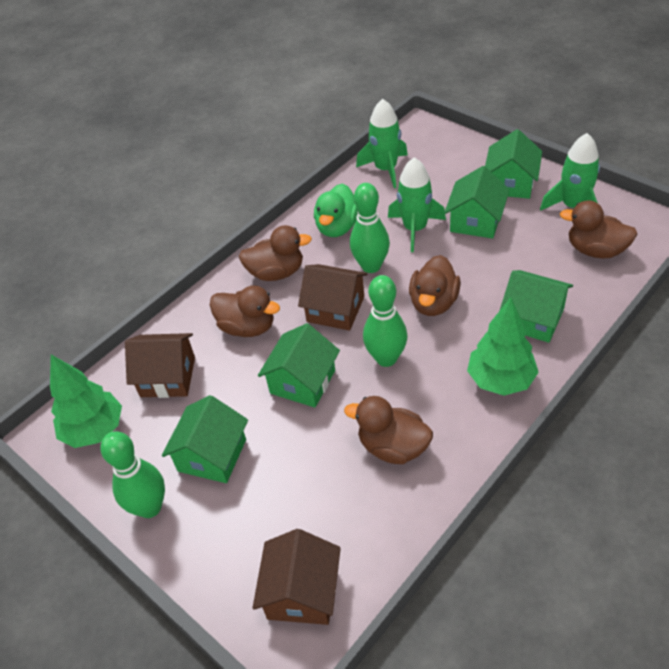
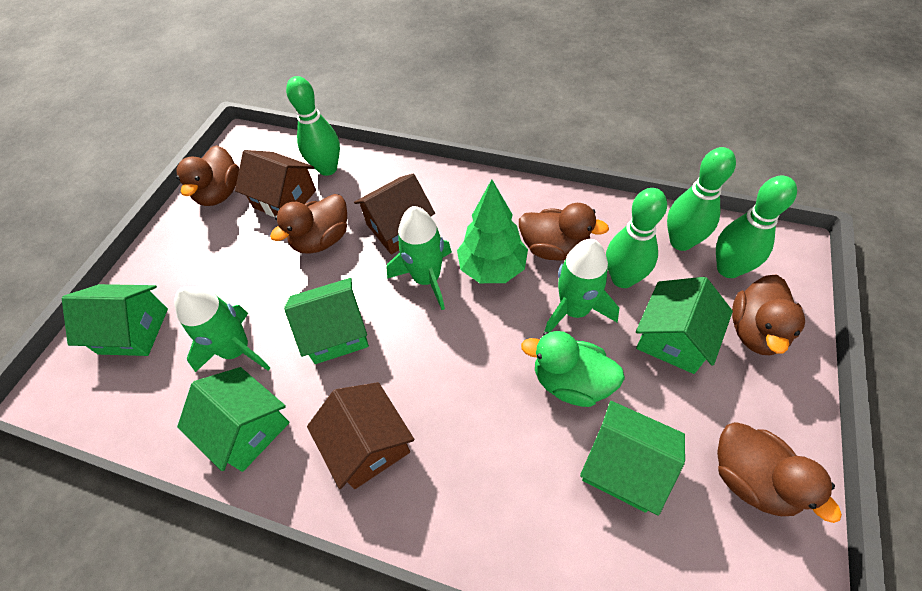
green bowling pin: 3 -> 4
green tree: 2 -> 1

